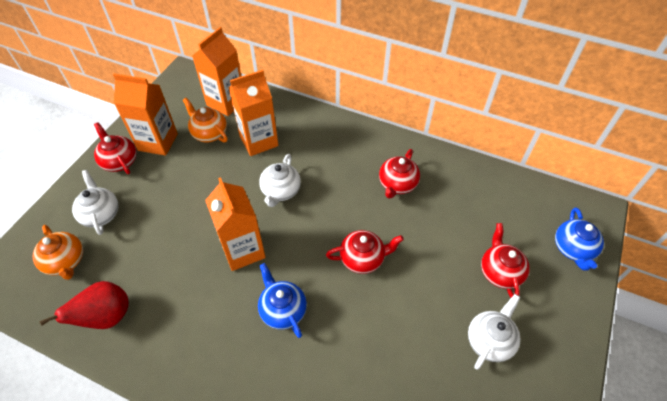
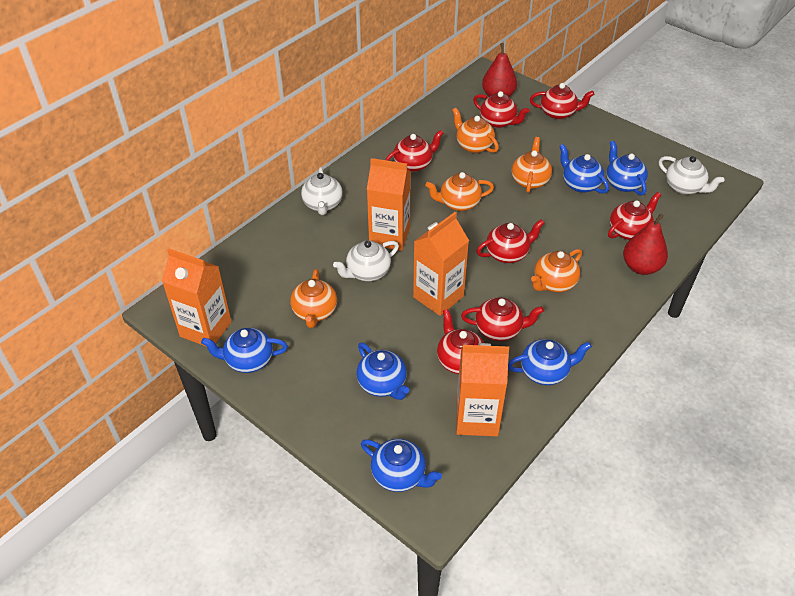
blue teapot: 2 -> 6
orange teapot: 2 -> 5
red pear: 1 -> 2
red teapot: 4 -> 7

